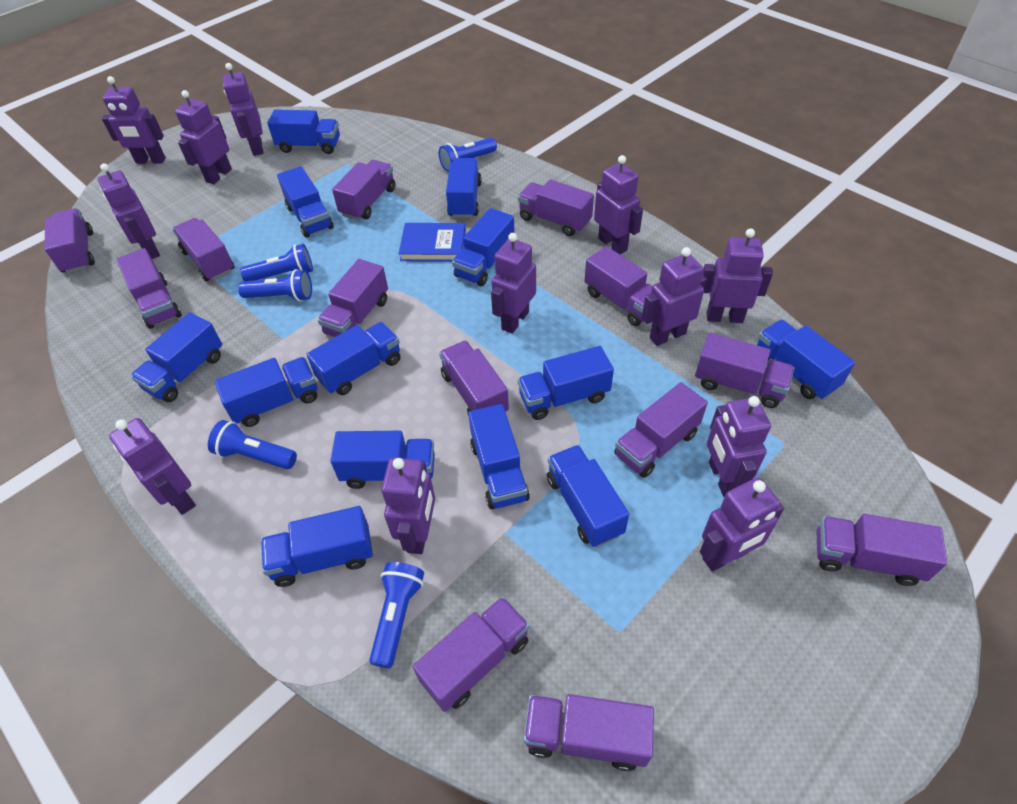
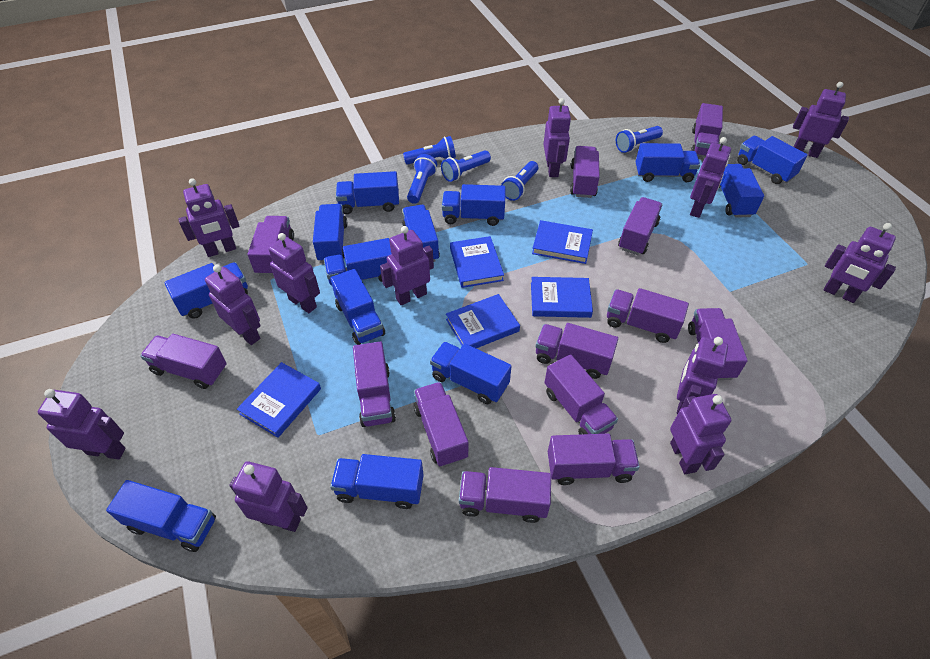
blue book: 1 -> 5

